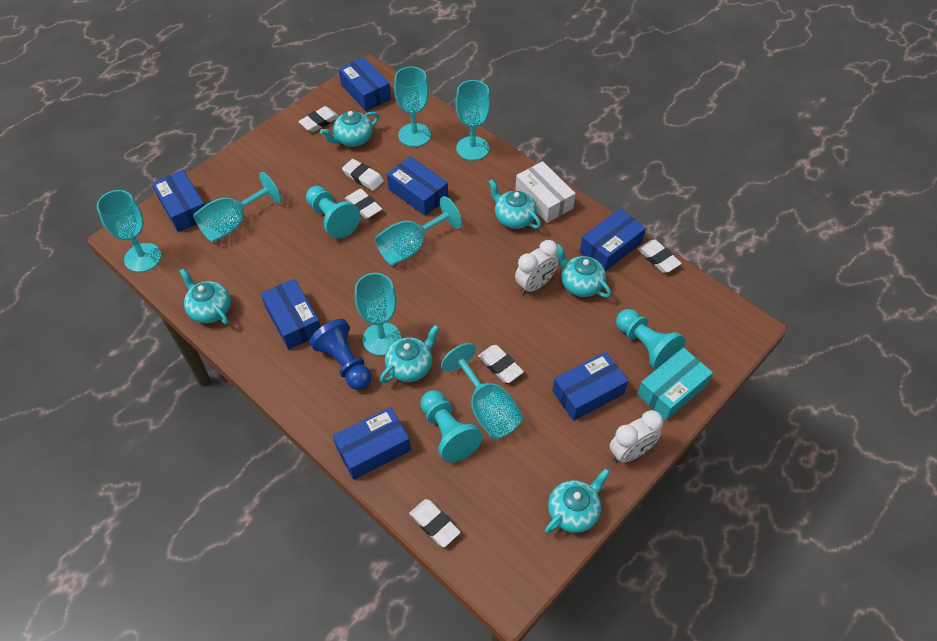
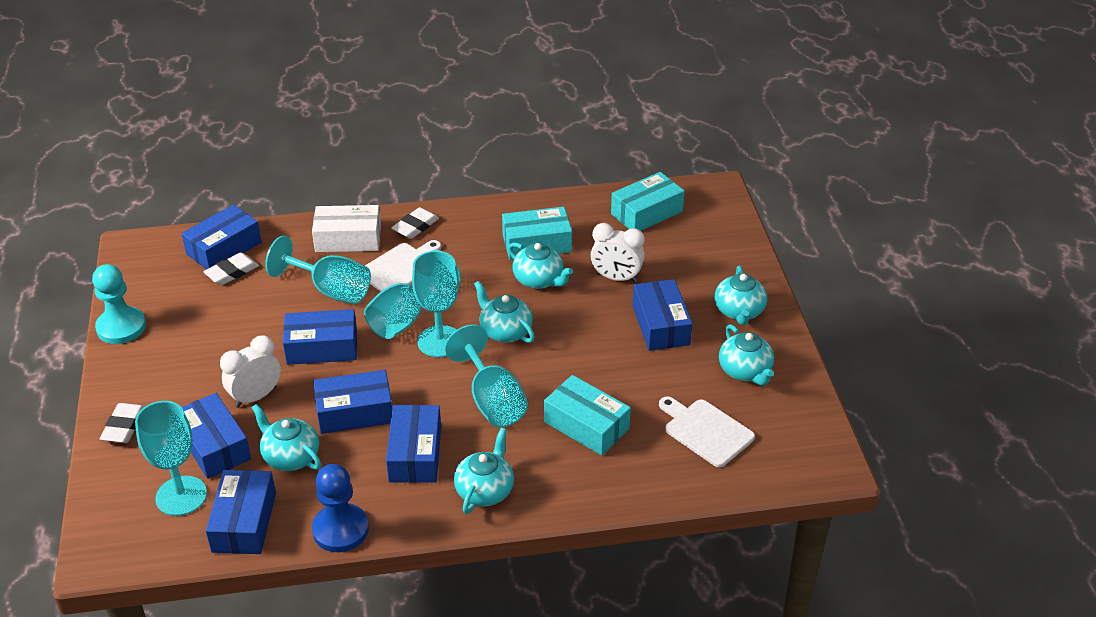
turquoise box: 1 -> 3
turquoise goblet: 7 -> 5
turquoise pawn: 3 -> 1
white cutting board: 0 -> 2
white eraser: 6 -> 3

